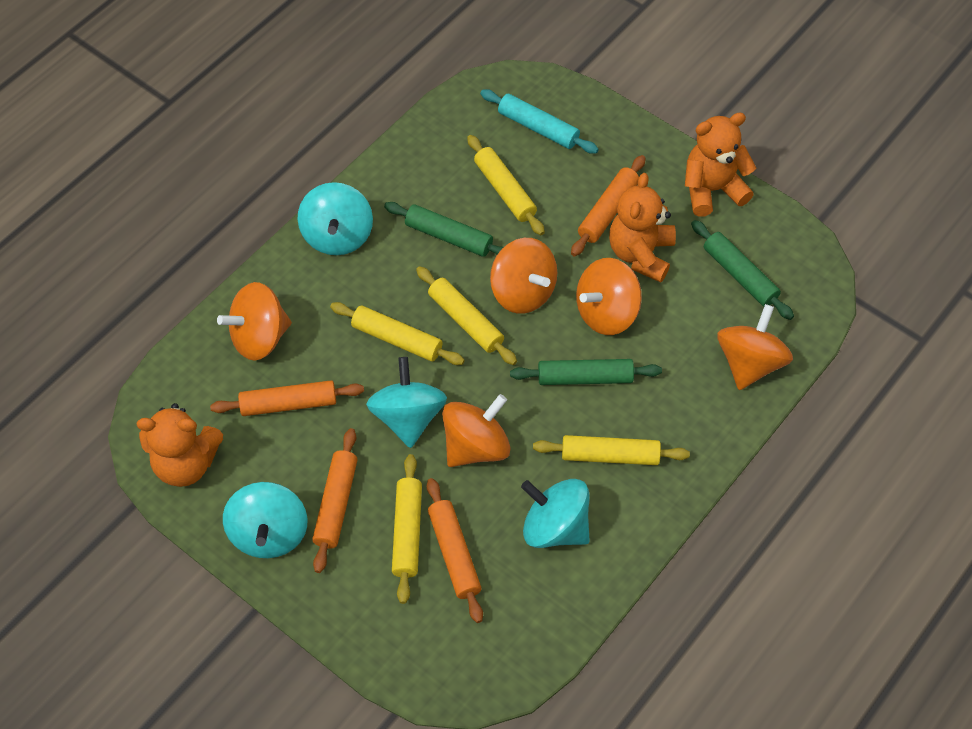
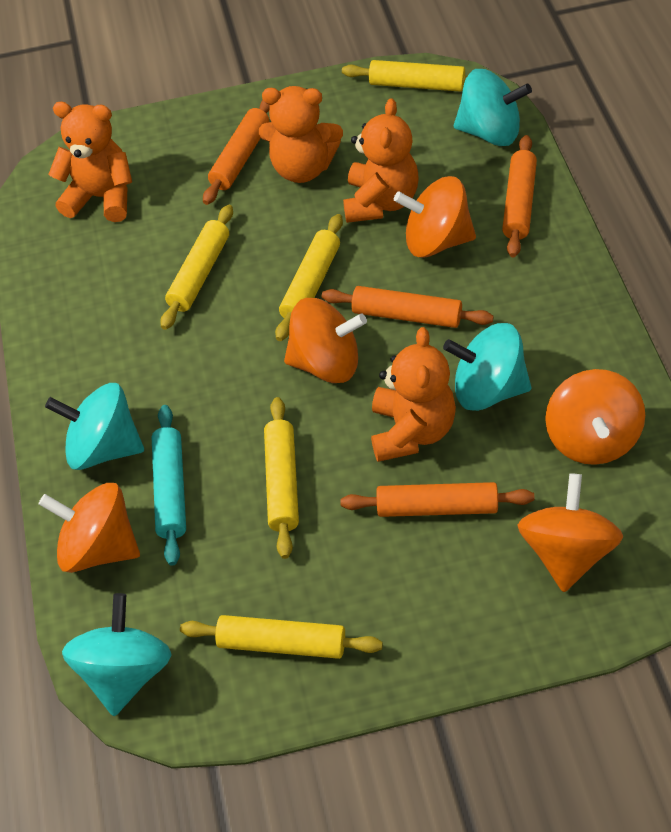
green rolling pin: 3 -> 0
orange teddy bear: 3 -> 4

